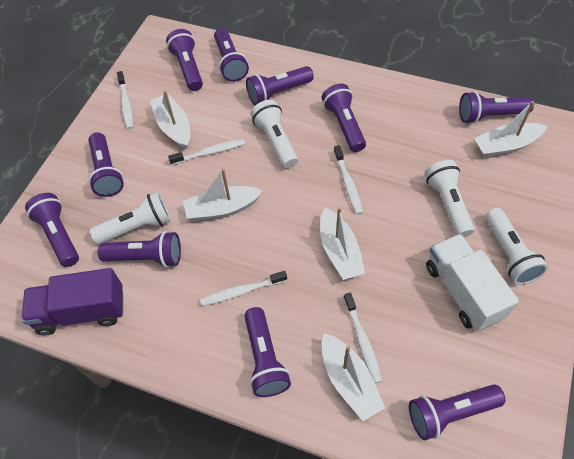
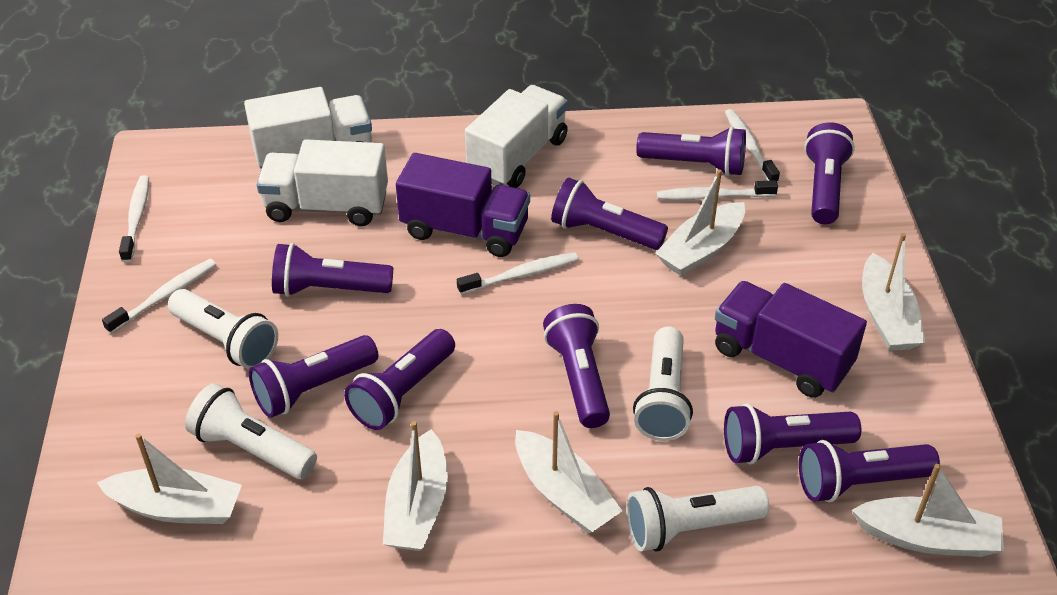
purple flashlight: 10 -> 9
purple truck: 1 -> 2
white boat: 5 -> 6
white truck: 1 -> 3

